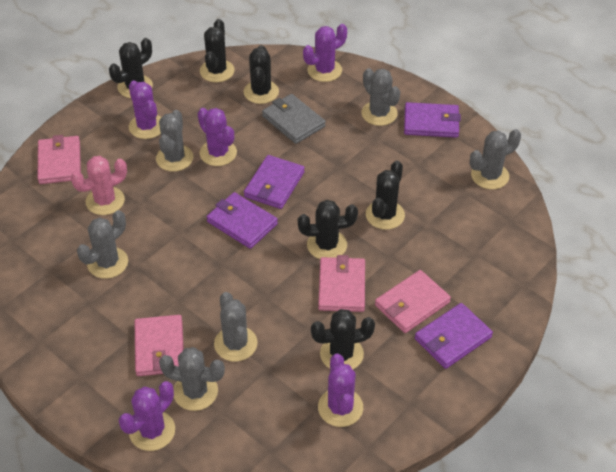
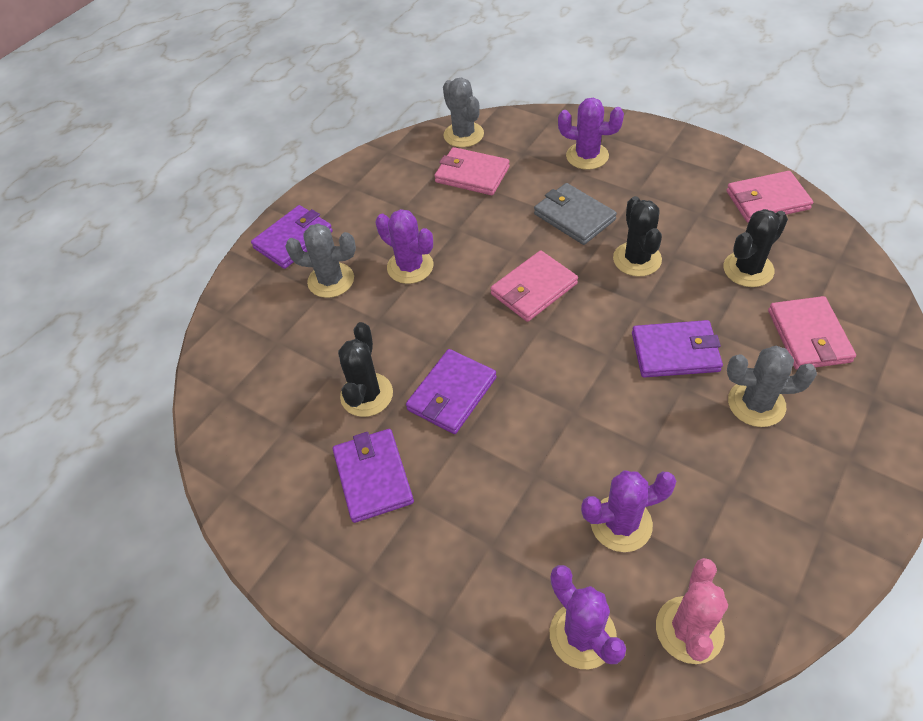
black cactus: 6 -> 3
grey cactus: 6 -> 3
purple cactus: 5 -> 4

